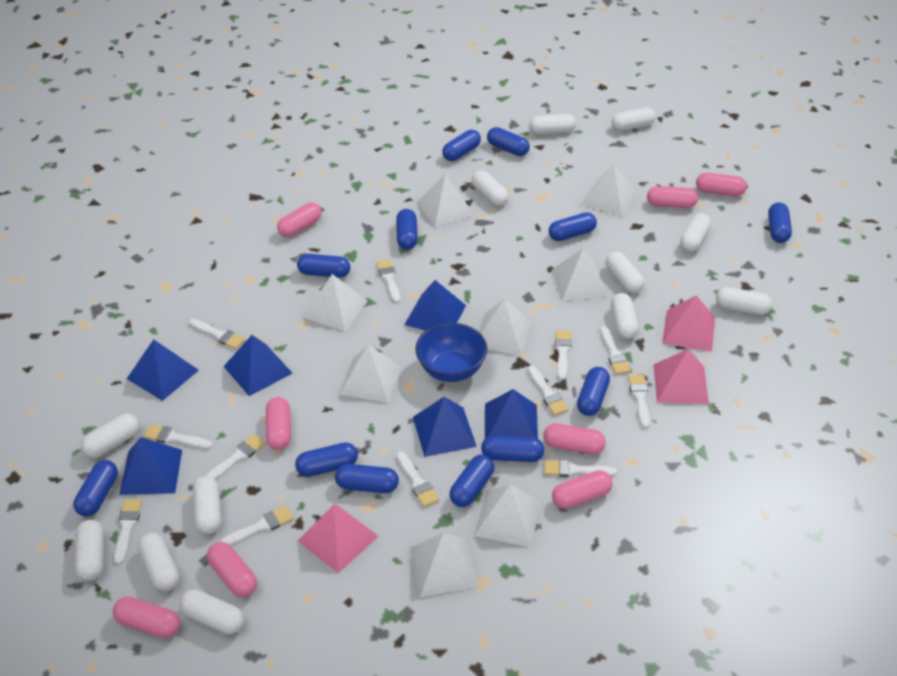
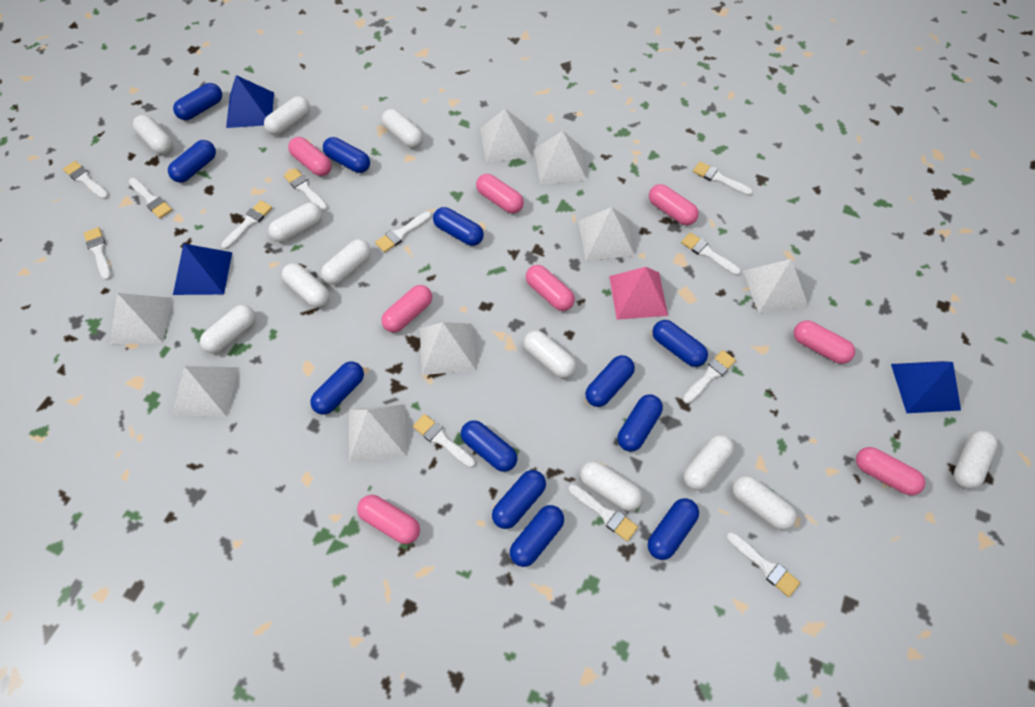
blue bowl: 1 -> 0
blue pyramid: 6 -> 3
pink pyramid: 3 -> 1

